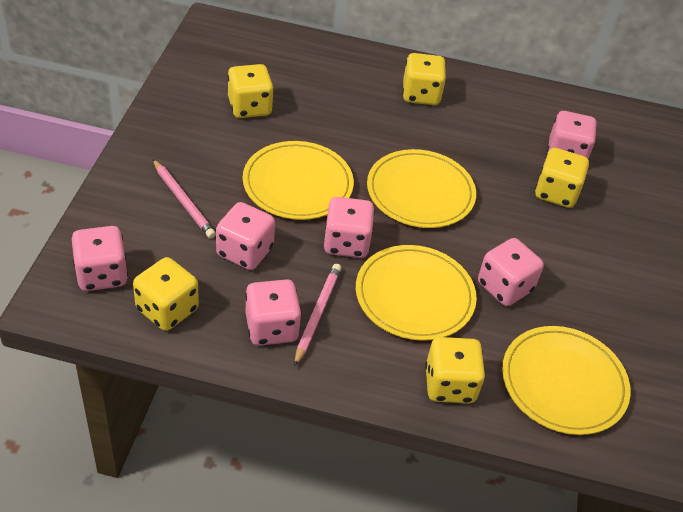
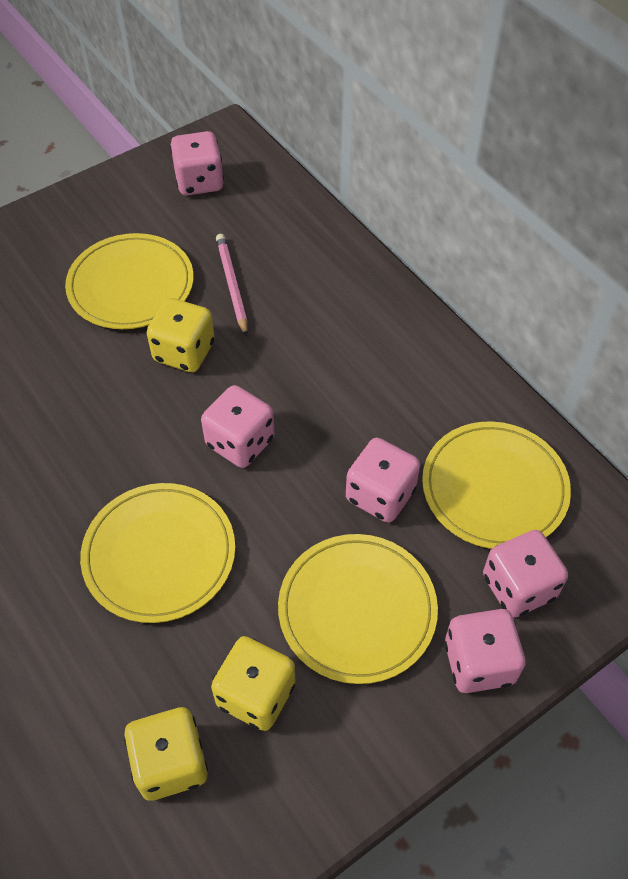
pink dice: 6 -> 5
pink pencil: 2 -> 1
yellow dice: 5 -> 3

